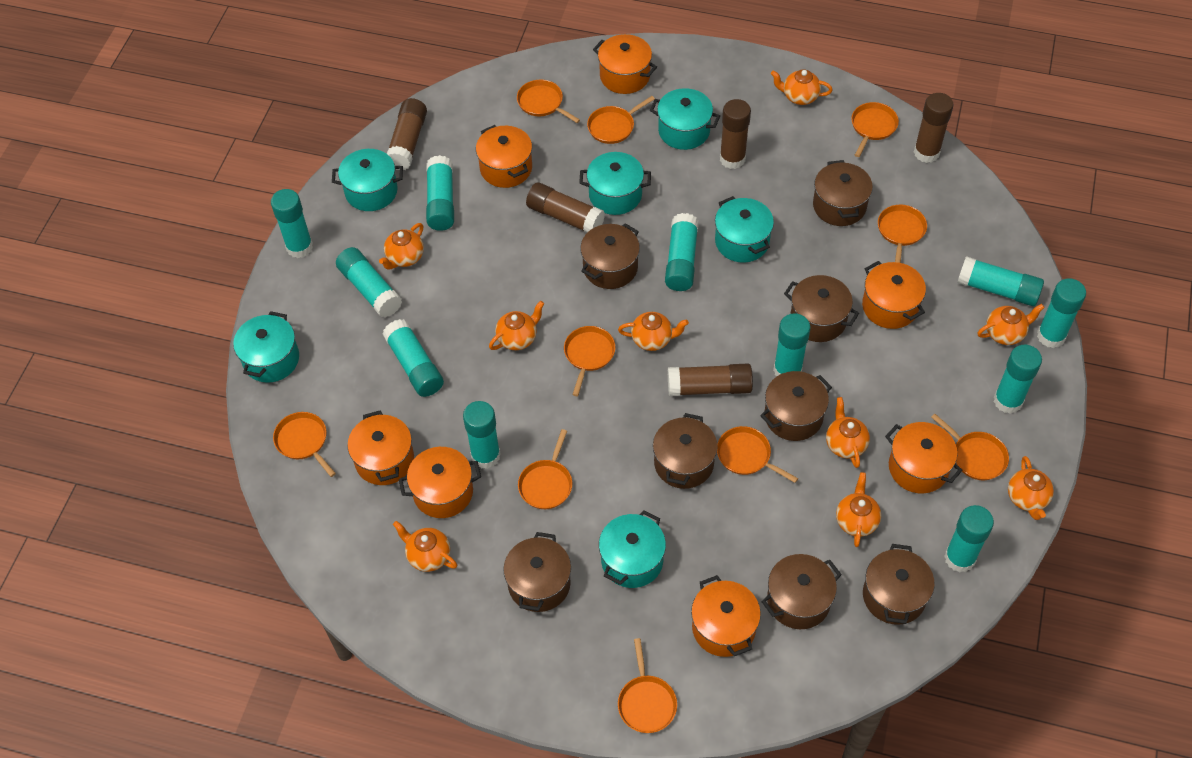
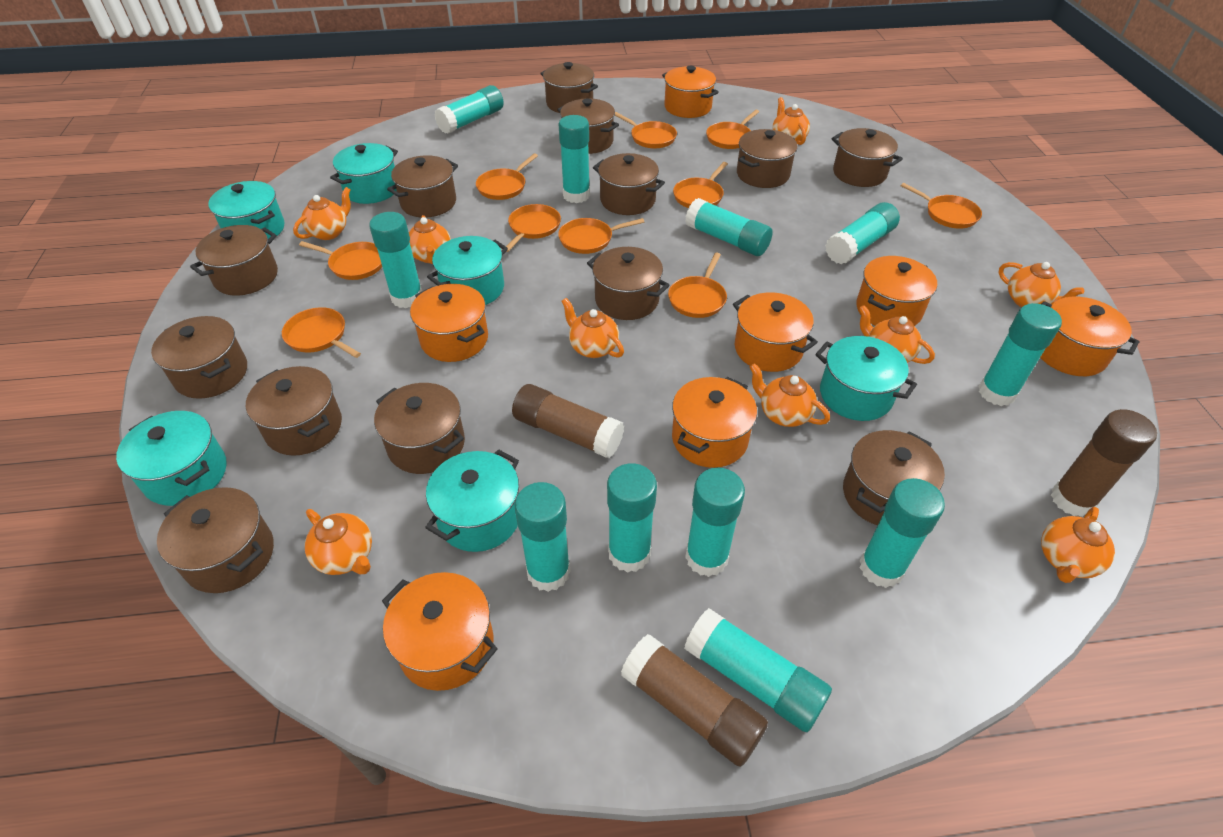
brown glue stick: 5 -> 3
brown pot: 8 -> 13

